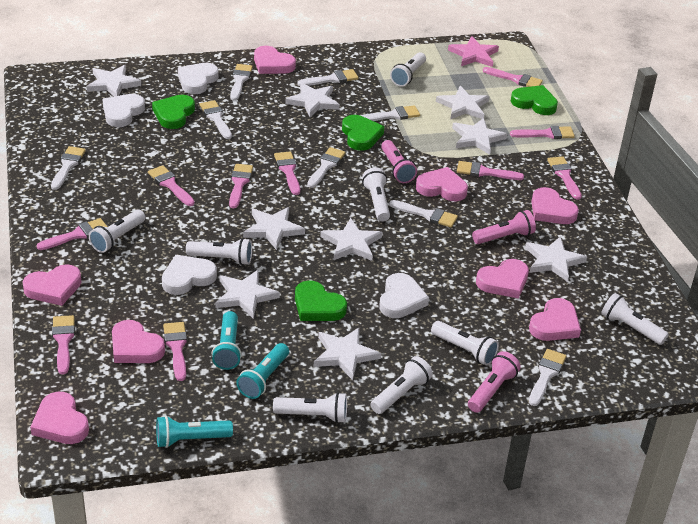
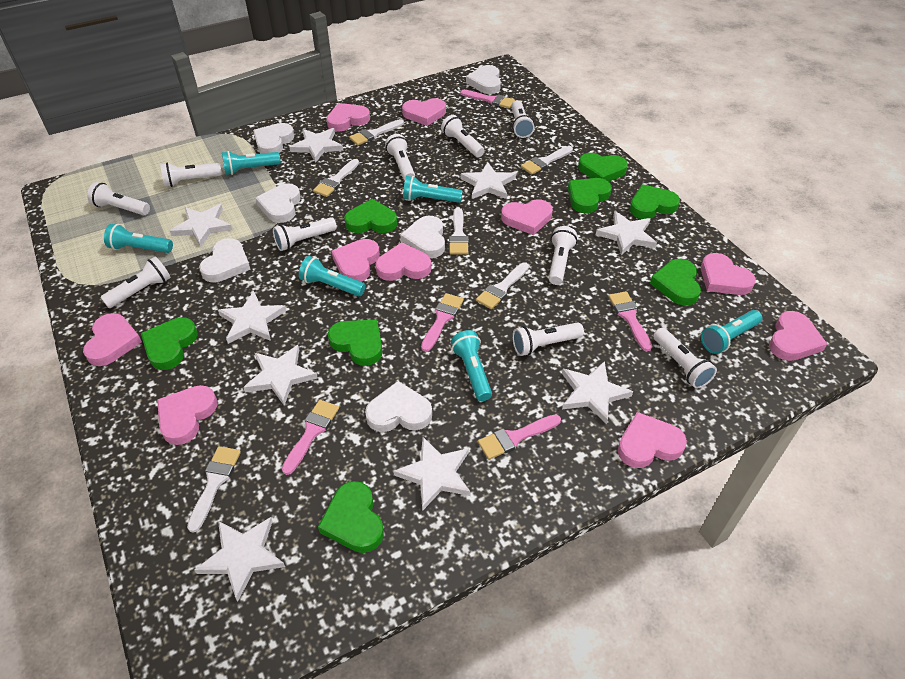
green heart: 4 -> 8
pink brush: 10 -> 5
pink flashlight: 3 -> 0
pink heart: 8 -> 10
pink star: 1 -> 0
turquoise flashlight: 3 -> 6
white brush: 8 -> 6
white flashlight: 8 -> 10
white heart: 4 -> 6

